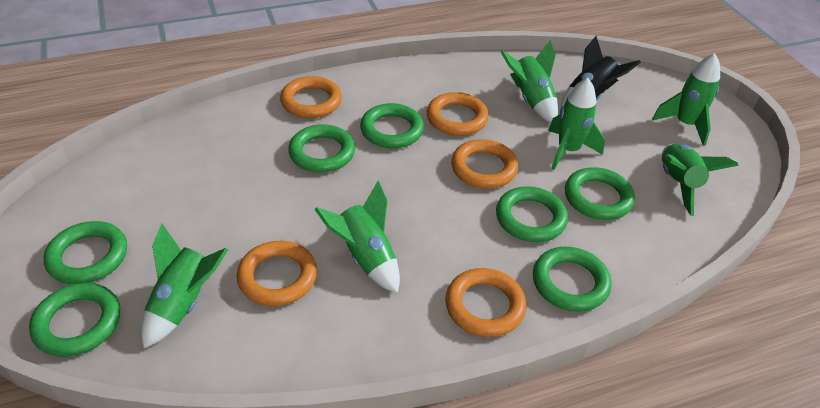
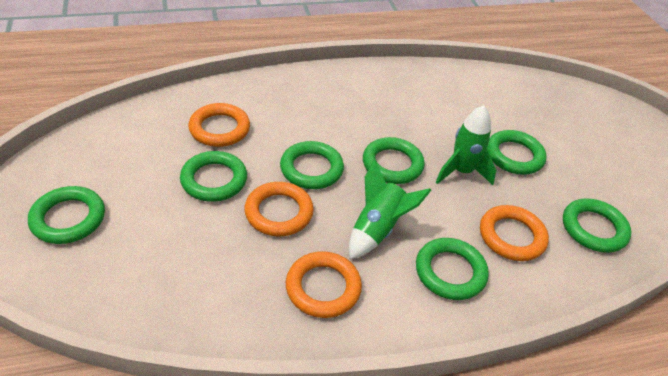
black rocket: 1 -> 0
green rocket: 6 -> 2
orange ring: 5 -> 4

